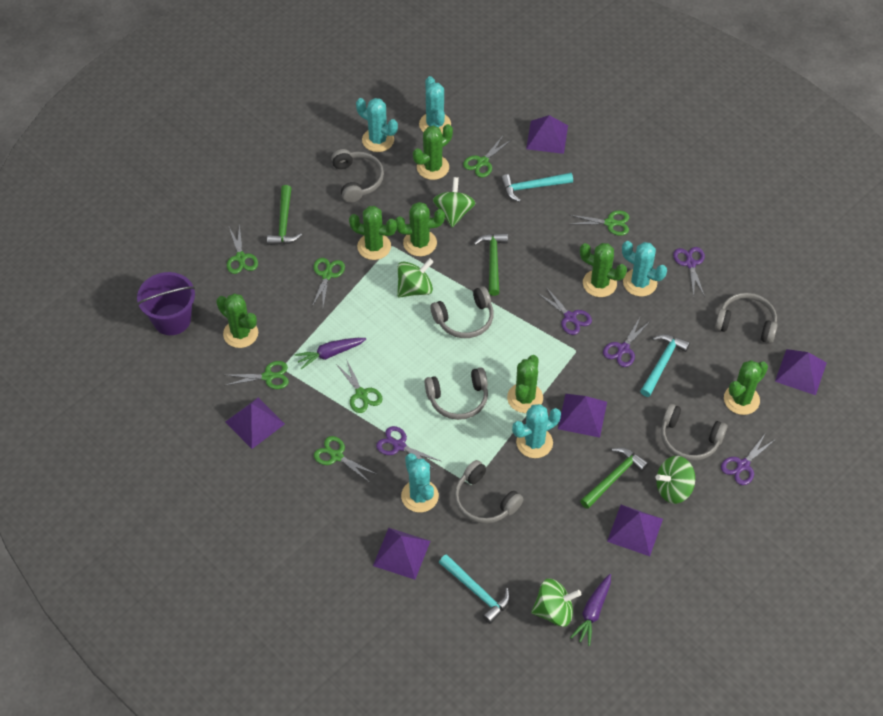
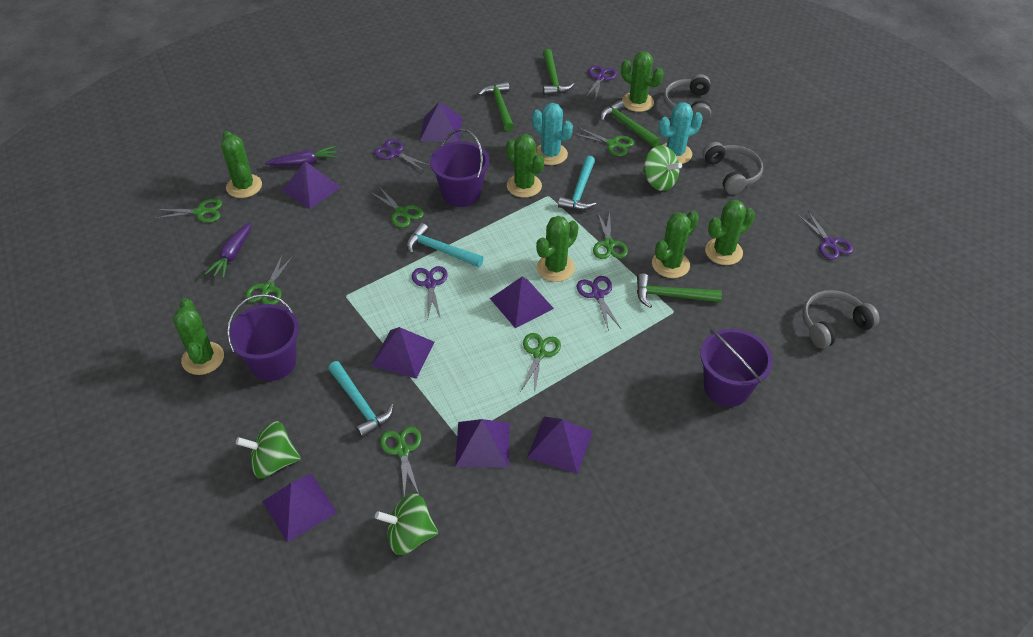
green hammer: 3 -> 4
green spinning top: 4 -> 3
grey headphones: 6 -> 3
purple bucket: 1 -> 3
purple pyramid: 6 -> 7
turquoise cactus: 5 -> 2

